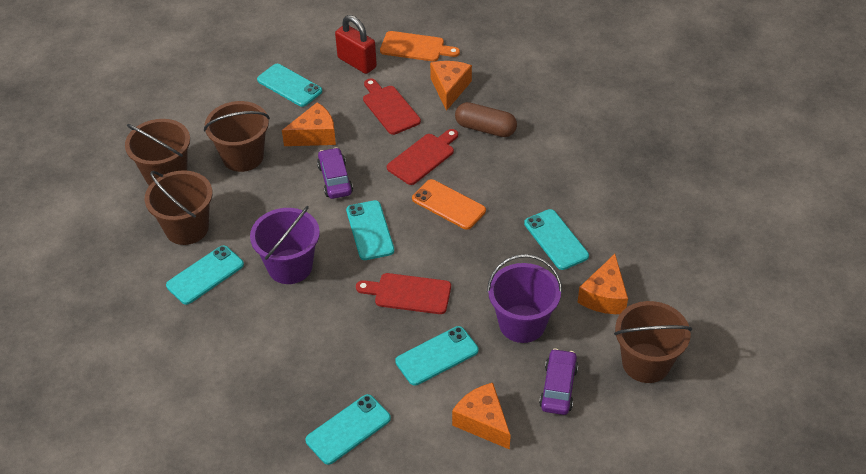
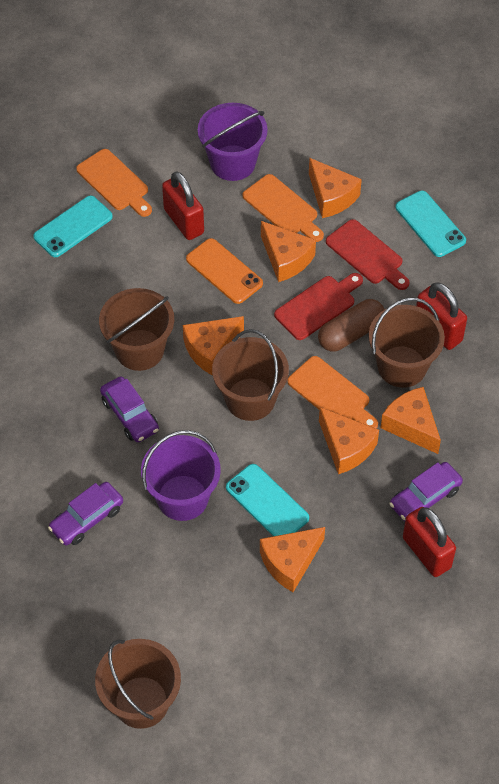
orange cheese: 4 -> 6
orange cutting board: 1 -> 3
purple car: 2 -> 3
red cutting board: 3 -> 2
red padlock: 1 -> 3
turquoise phone: 6 -> 3

